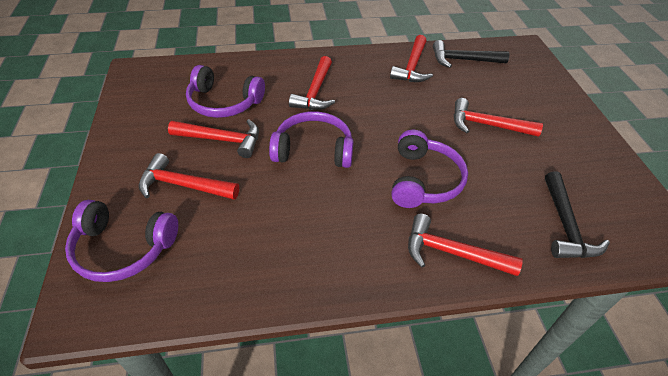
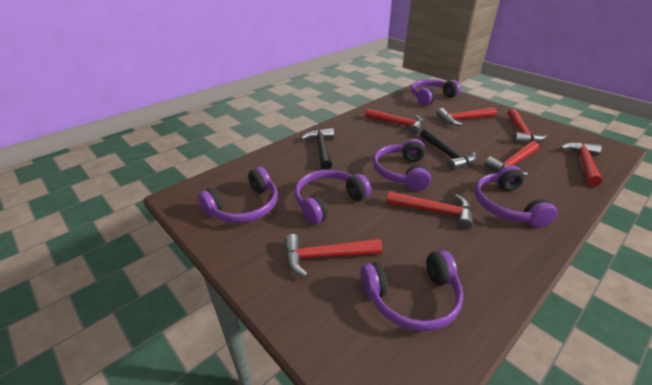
purple headphones: 4 -> 6
red hammer: 6 -> 7

